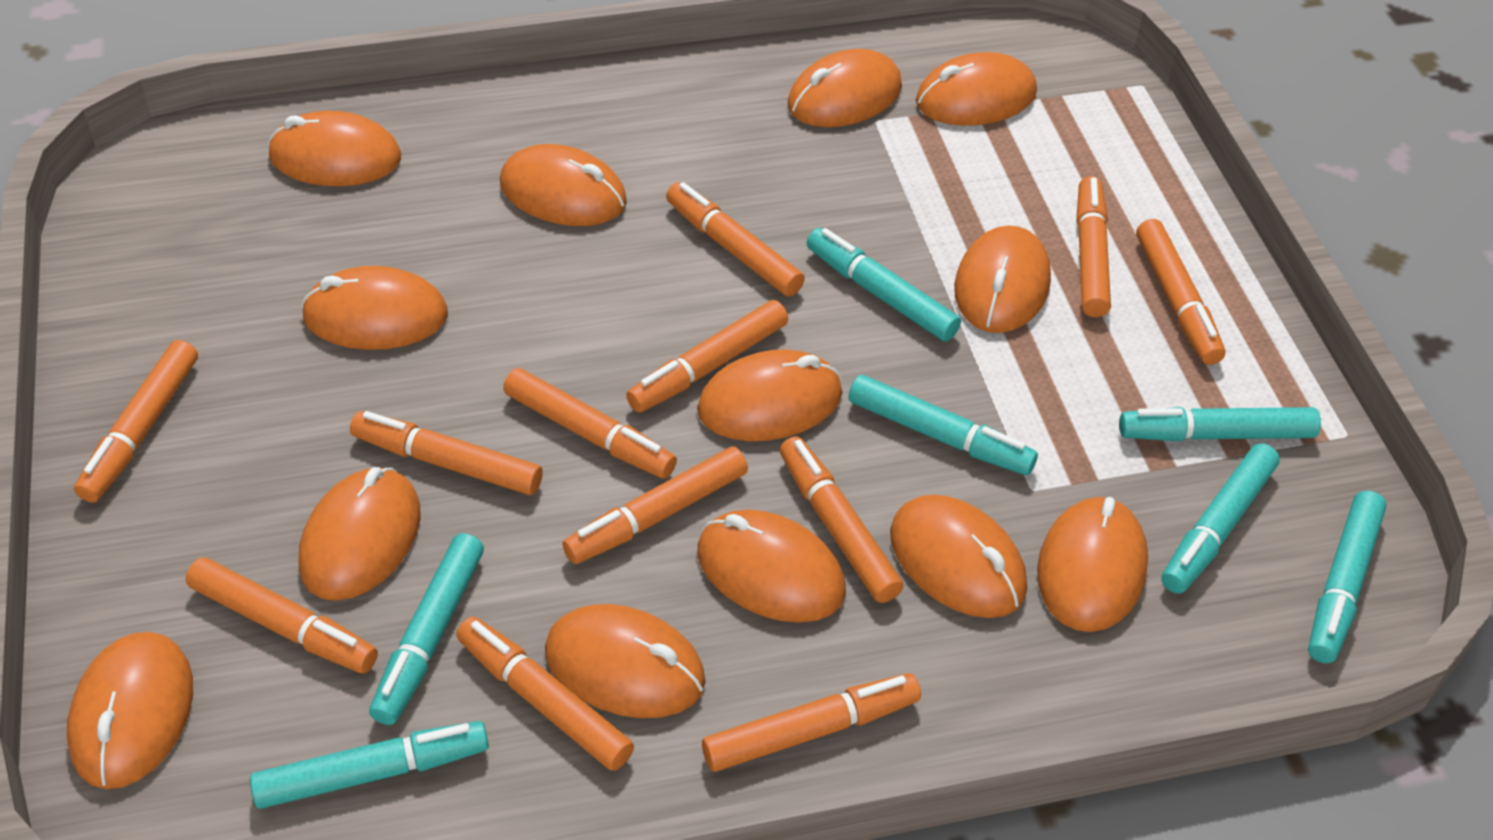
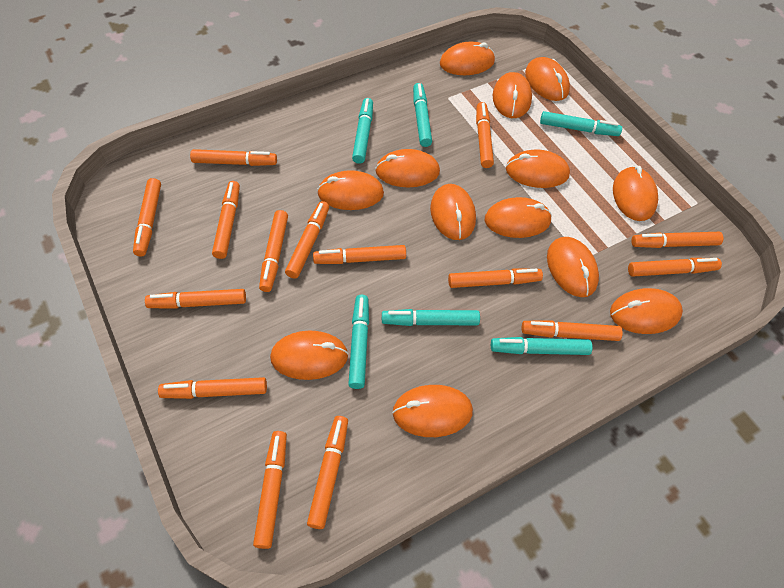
orange marker: 12 -> 15
turquoise marker: 7 -> 6

